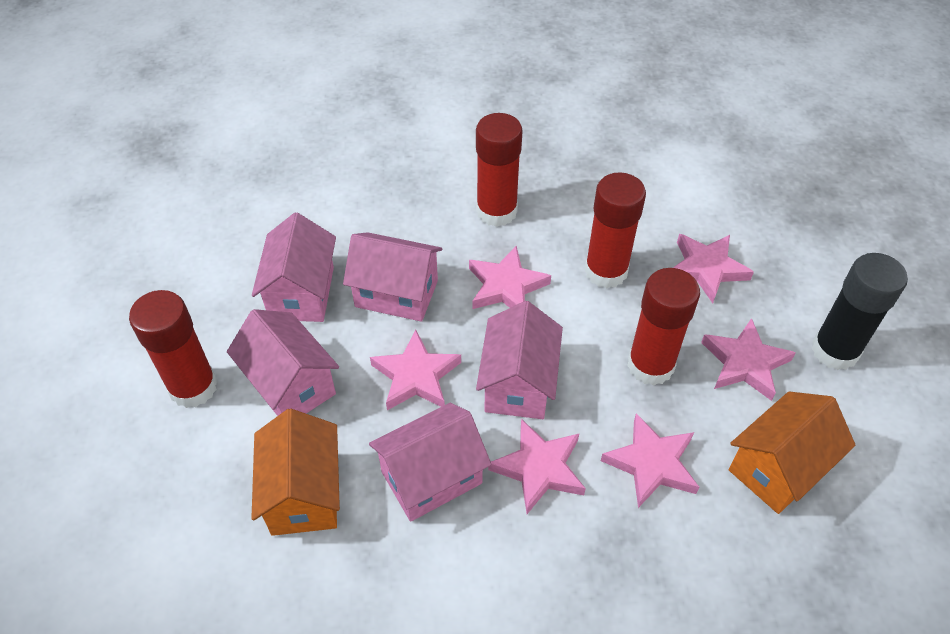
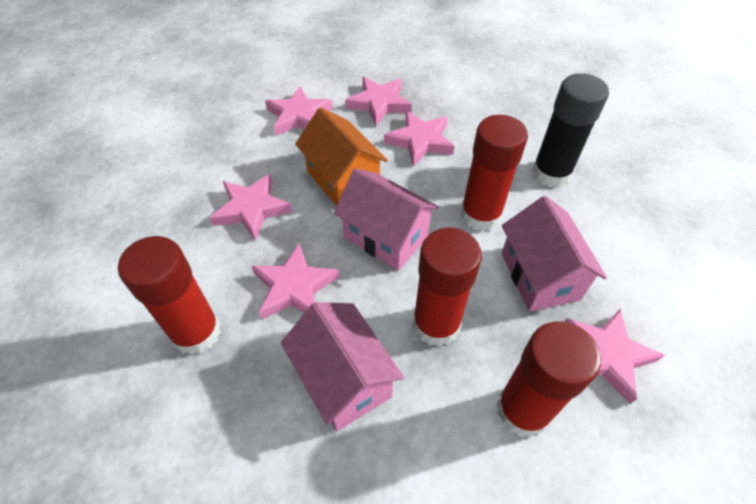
orange house: 2 -> 1
pink house: 5 -> 3

